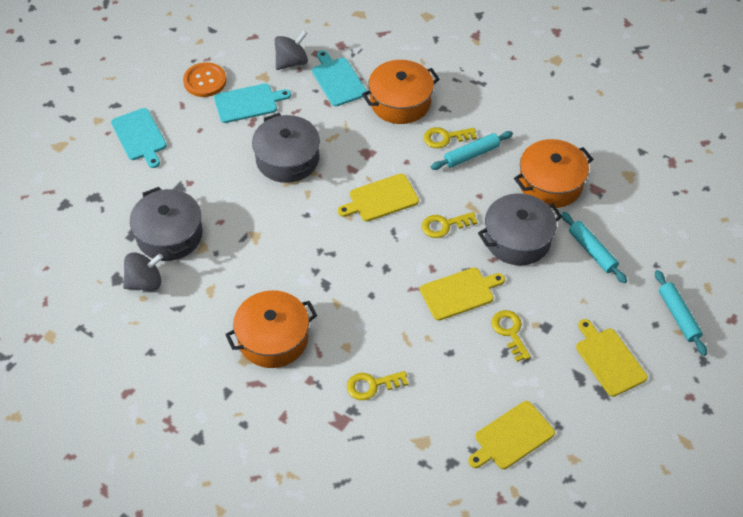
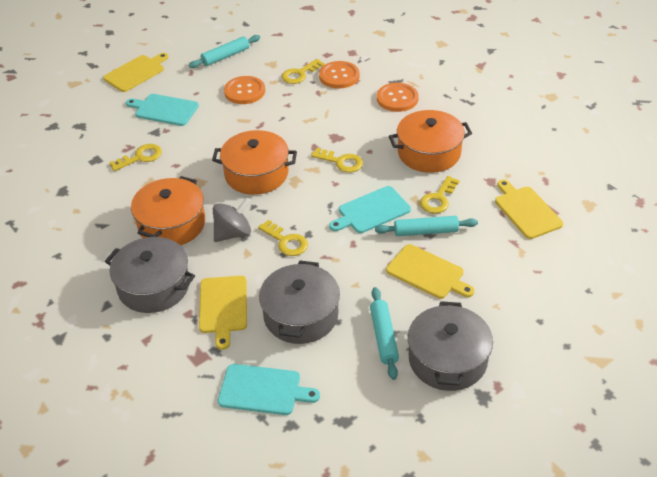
grey spinning top: 2 -> 1
orange button: 1 -> 3
yellow key: 4 -> 5

